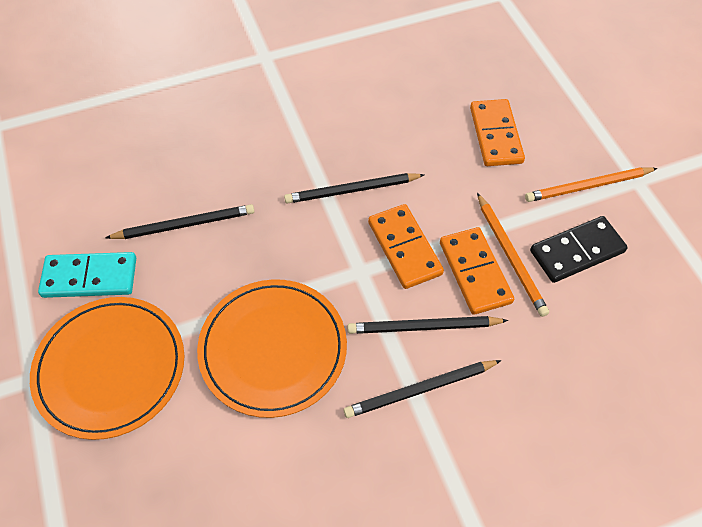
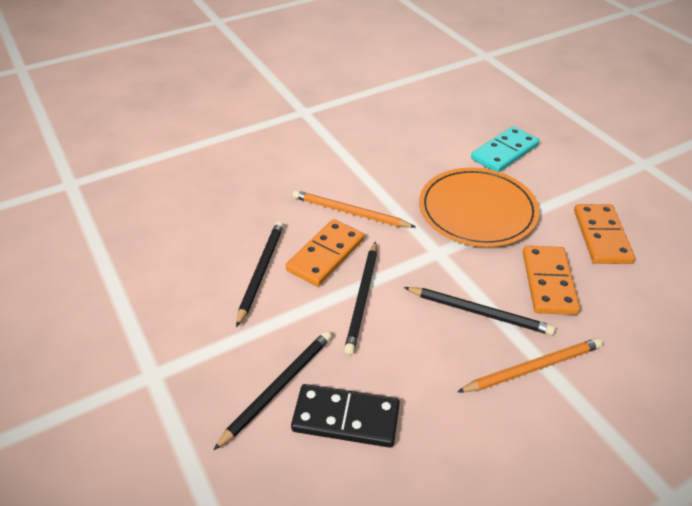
orange plate: 2 -> 1

